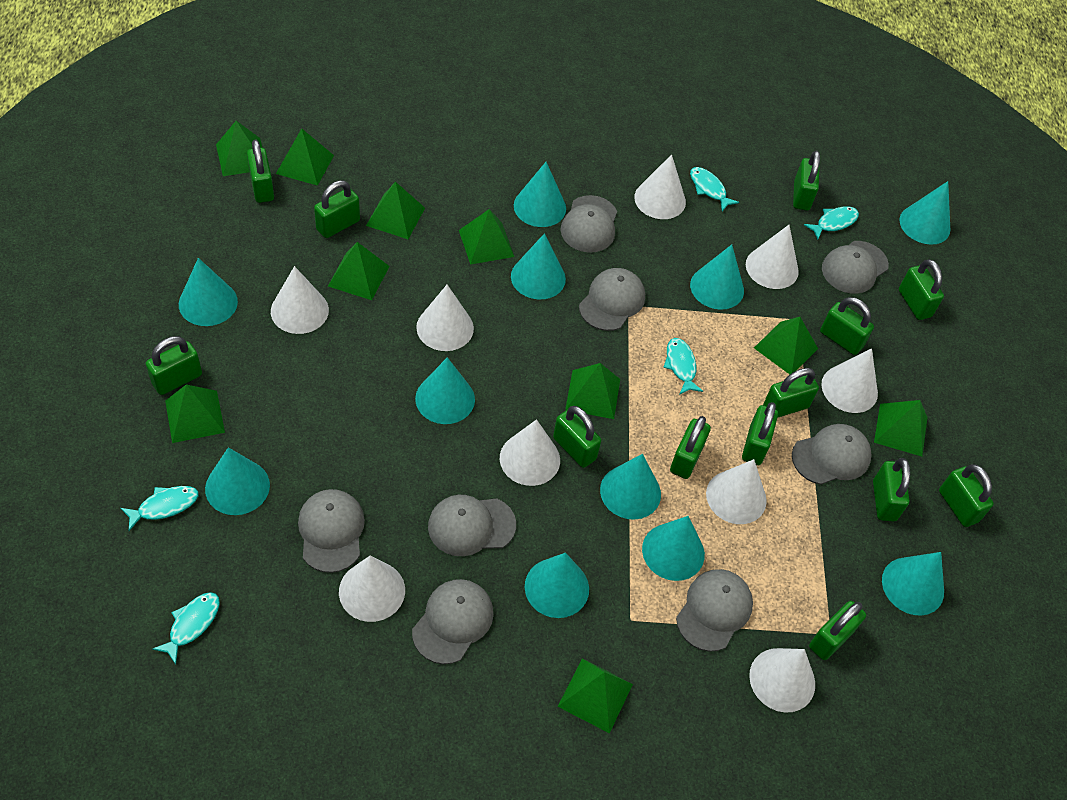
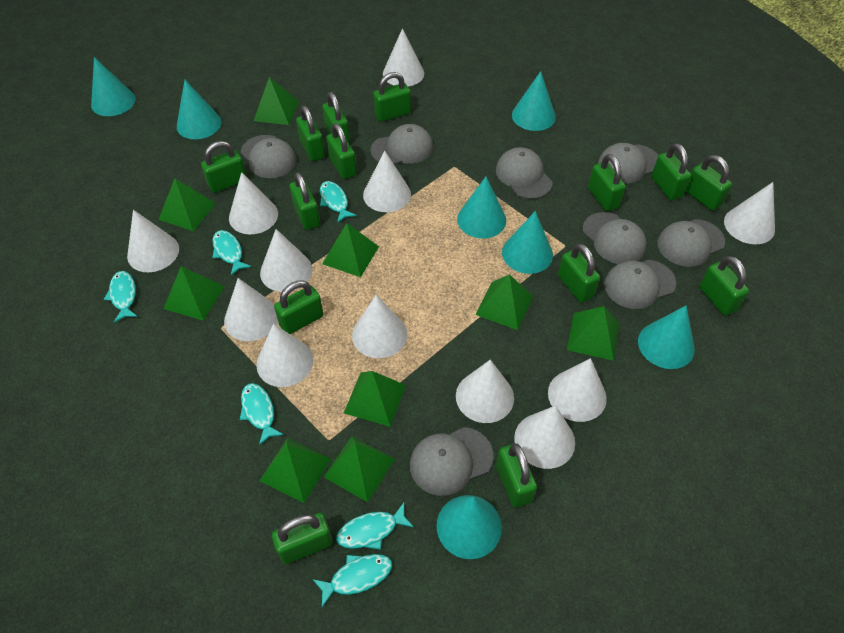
green padlock: 13 -> 14
green pyramid: 10 -> 9
turquoise cone: 11 -> 7
turquoise fish: 5 -> 6
white cone: 9 -> 12

